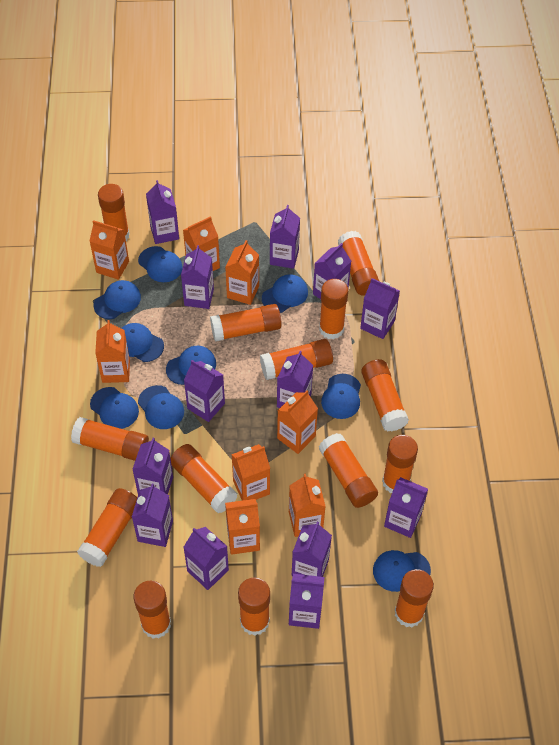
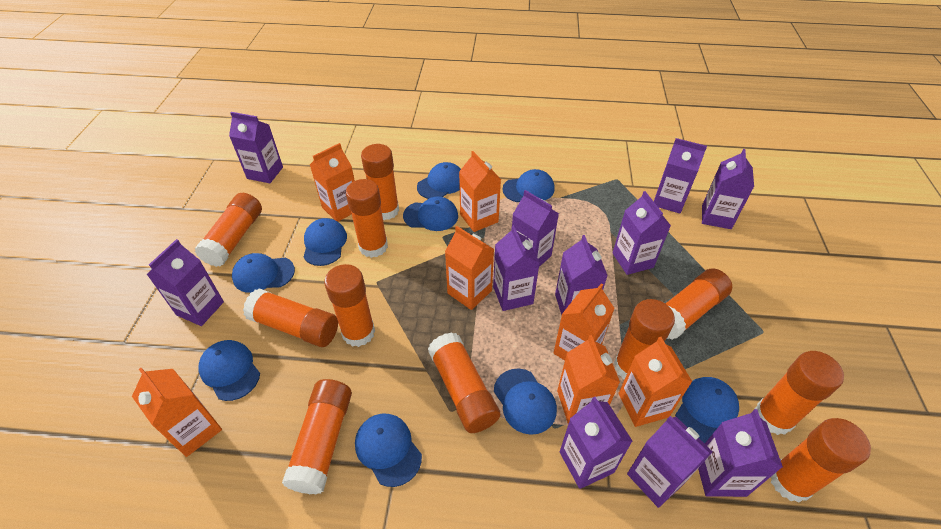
orange carton: 8 -> 7
orange glue stick: 14 -> 11
purple carton: 13 -> 11

